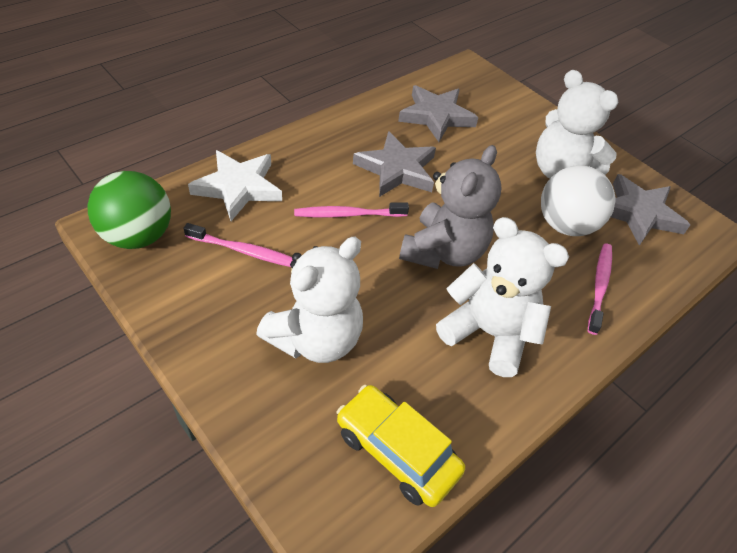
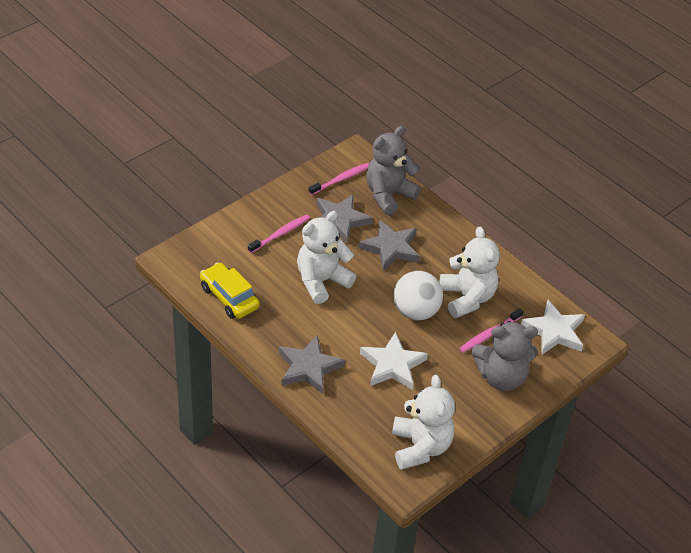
green ball: 1 -> 0
grey teddy bear: 1 -> 2
white star: 1 -> 2

